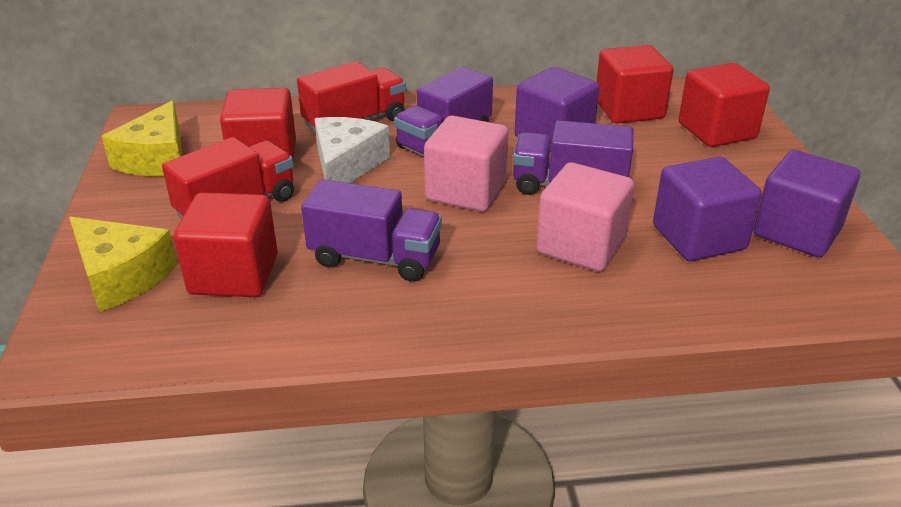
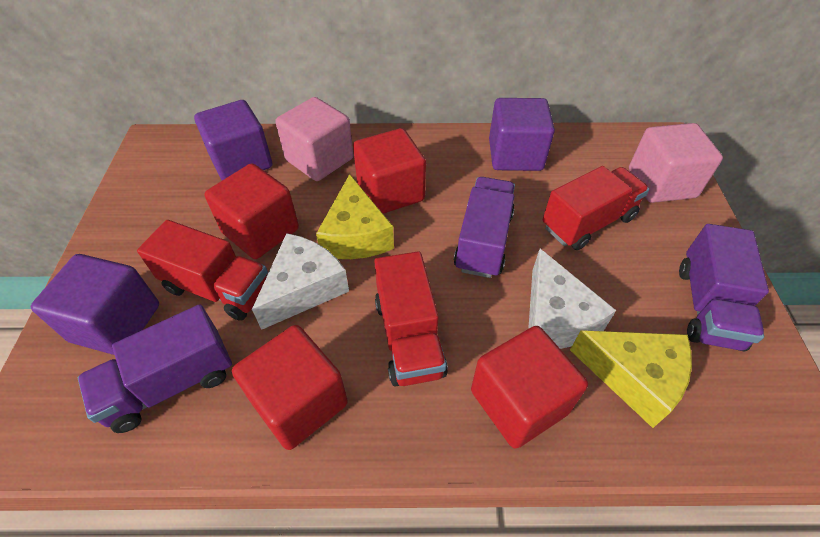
red truck: 2 -> 3
white cheese: 1 -> 2

